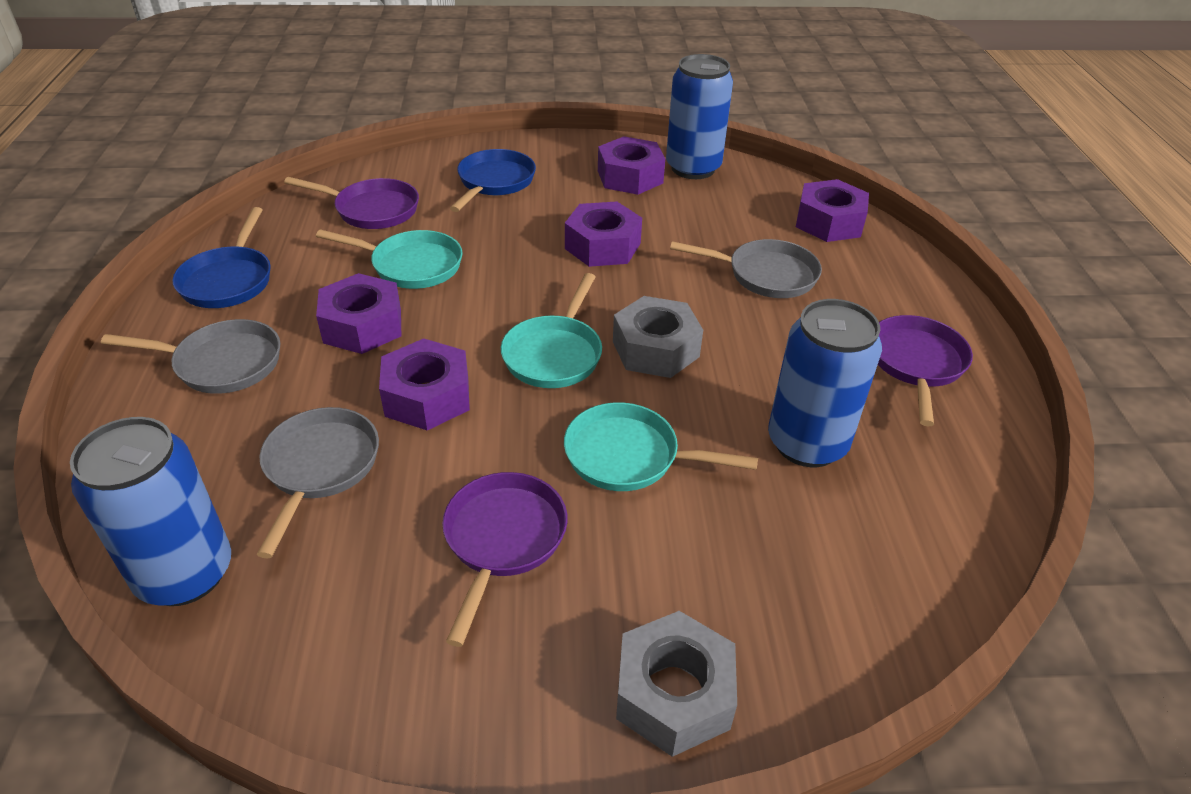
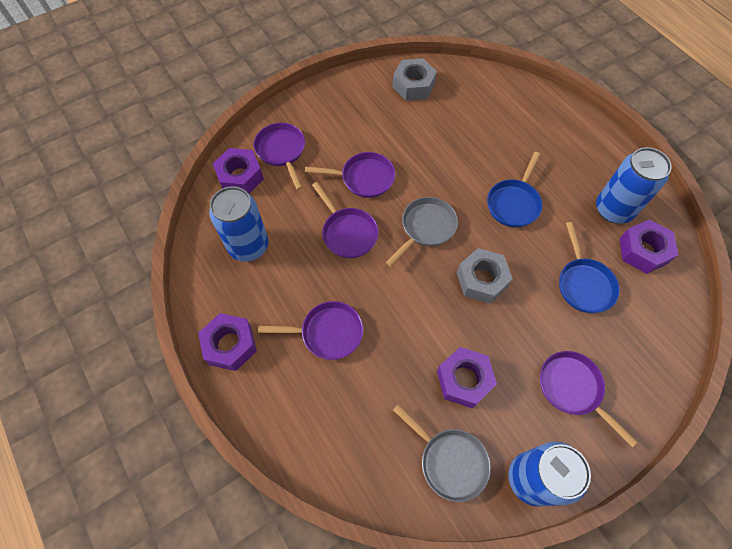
grey pan: 3 -> 2
purple nut: 5 -> 4
purple pan: 3 -> 5
turquoise pan: 3 -> 0

